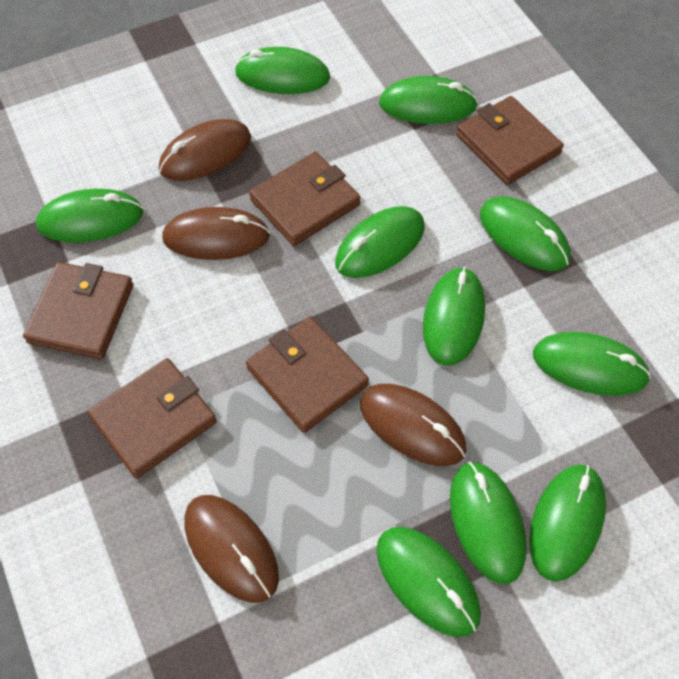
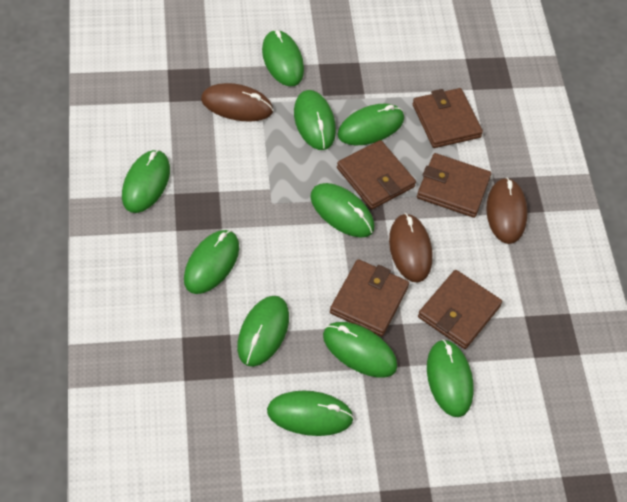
brown mouse: 4 -> 3

